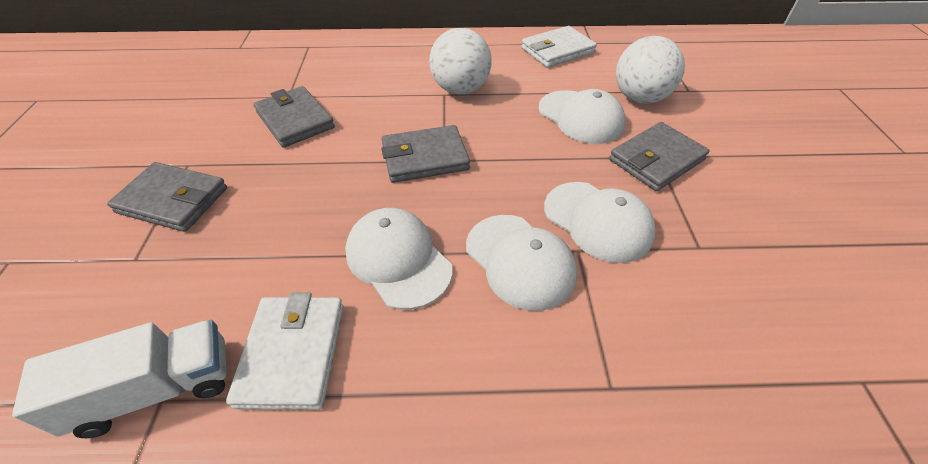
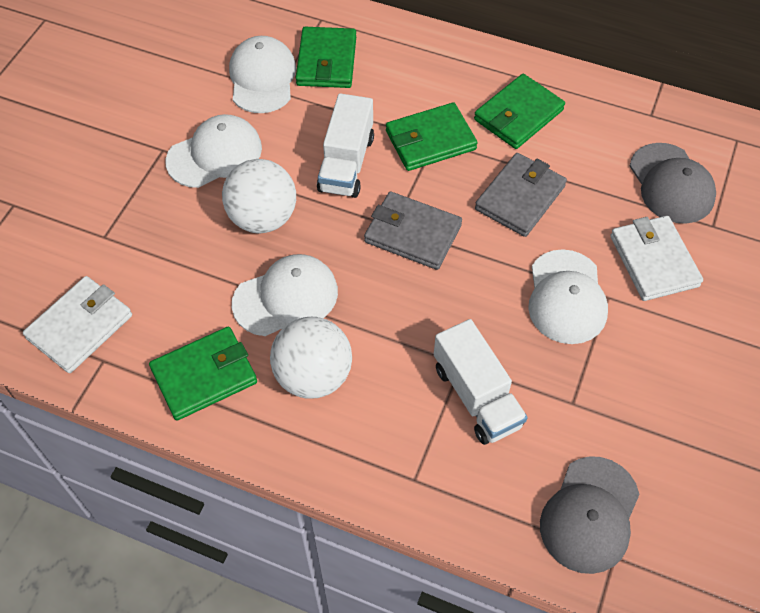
green wallet: 0 -> 4
grey cap: 0 -> 2
grey wallet: 4 -> 2
white truck: 1 -> 2

